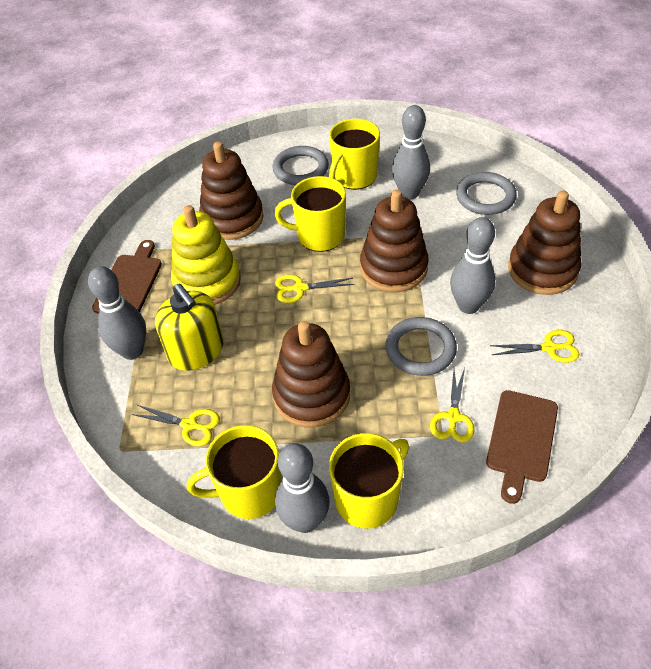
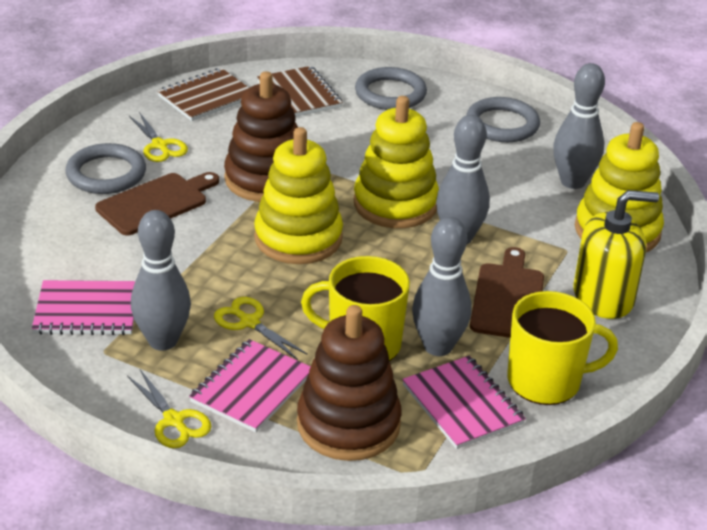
brown notebook: 0 -> 2
brown stacking toy: 4 -> 2
pink notebook: 0 -> 3
yellow mug: 4 -> 2
yellow scissors: 4 -> 3
yellow stacking toy: 1 -> 3

